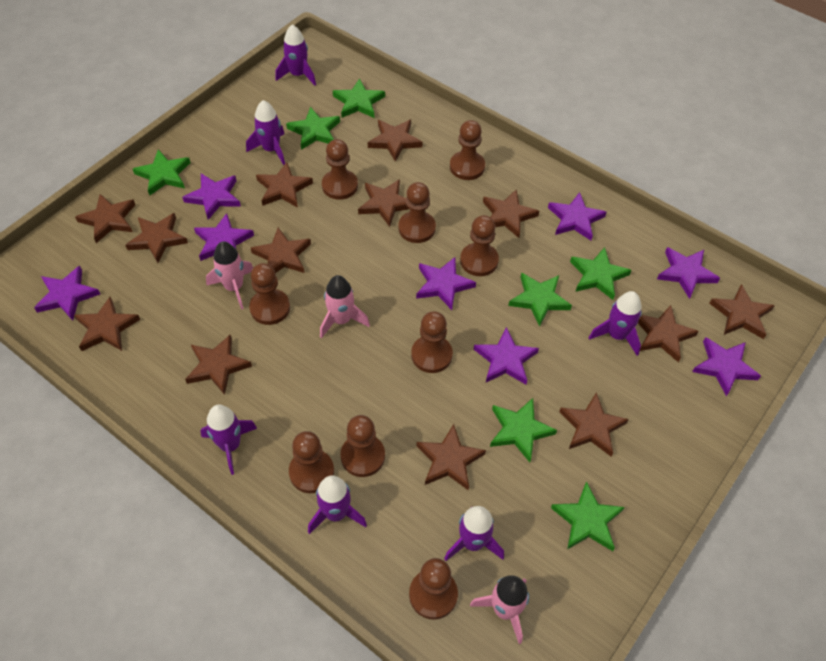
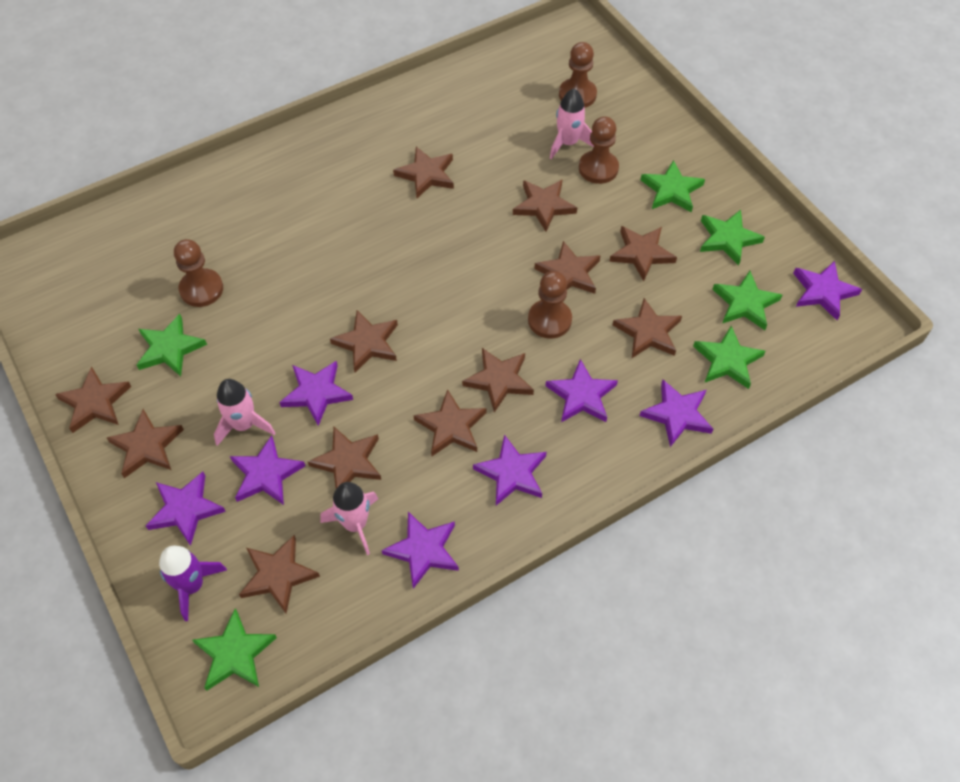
brown pawn: 9 -> 4
brown star: 13 -> 12
green star: 7 -> 6
purple rocket: 6 -> 1

